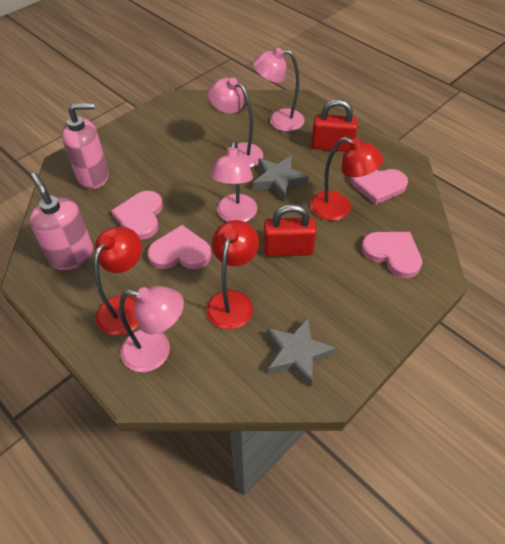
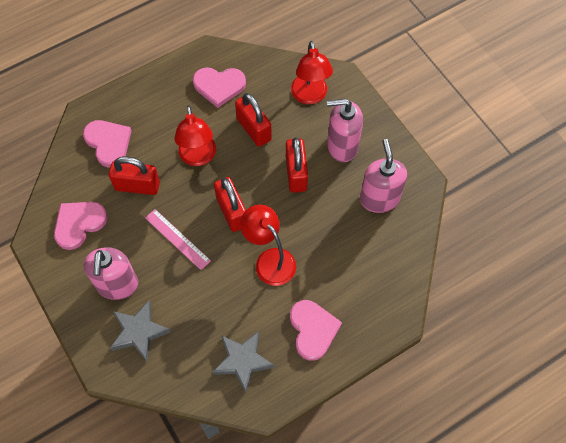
pink lamp: 4 -> 0
pink ruler: 0 -> 1
pink soap dispenser: 2 -> 3
red padlock: 2 -> 4

